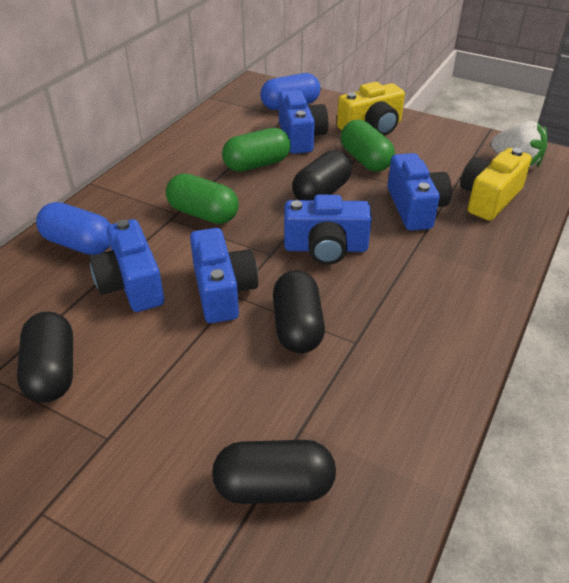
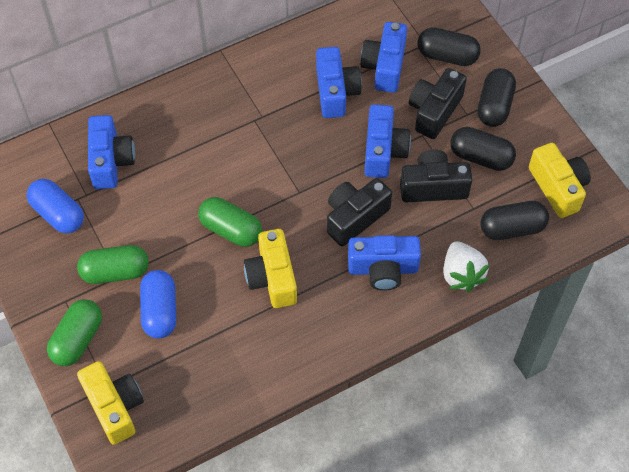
black camera: 0 -> 3
yellow camera: 2 -> 3

